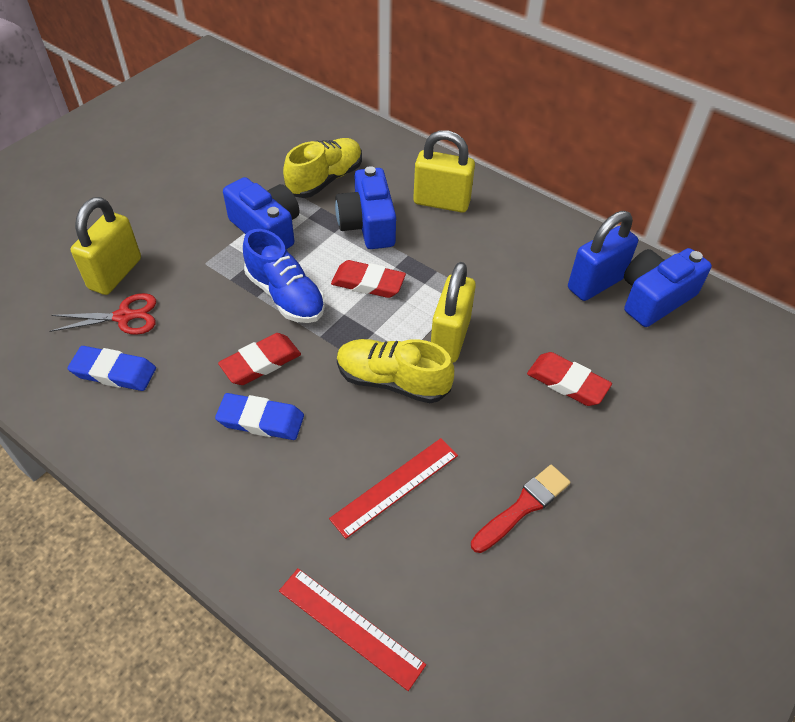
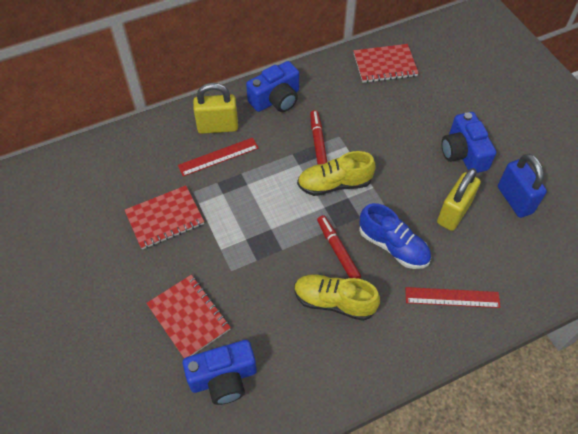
blue eraser: 2 -> 0
red brush: 1 -> 0
red eraser: 3 -> 0
red marker: 0 -> 2
red notebook: 0 -> 3
red scissors: 1 -> 0
yellow padlock: 3 -> 2

